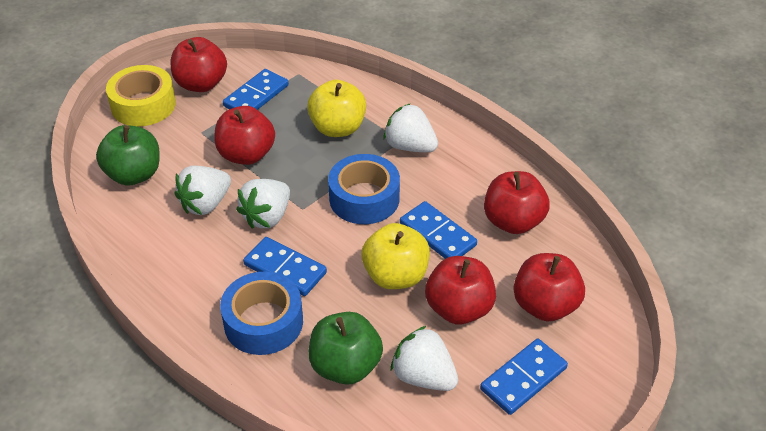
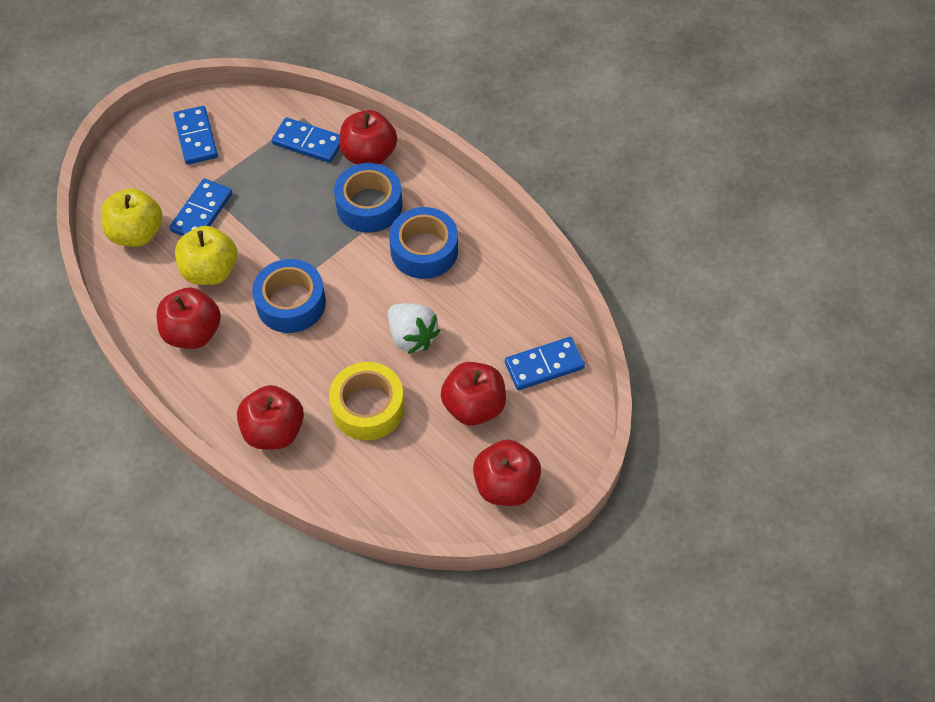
blue tape: 2 -> 3
green apple: 2 -> 0
white strawberry: 4 -> 1

